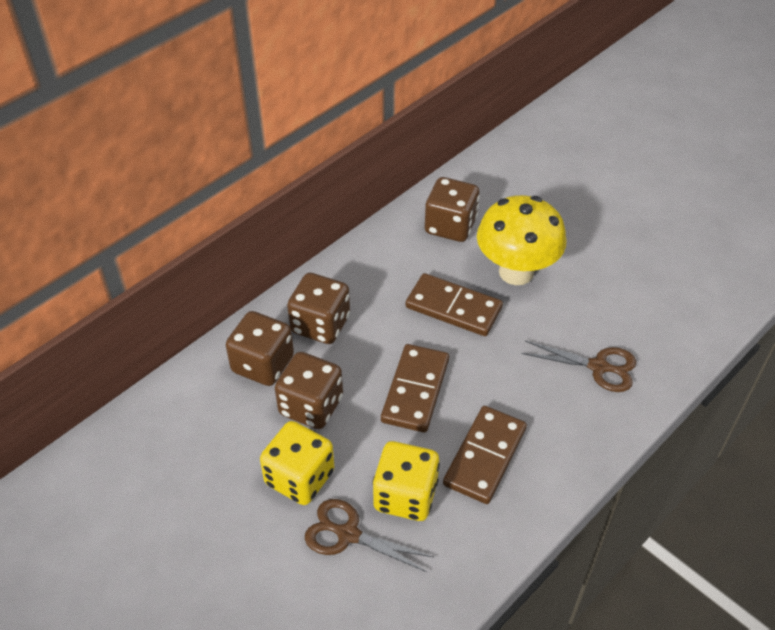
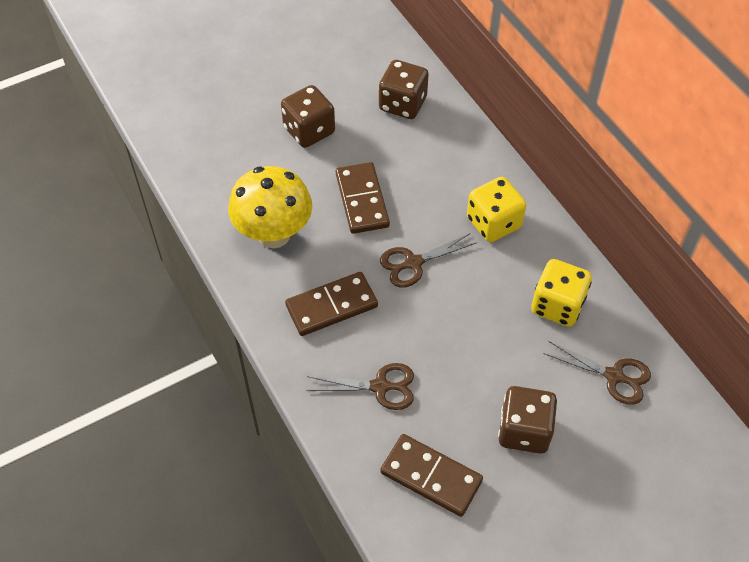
brown dice: 4 -> 3
brown scissors: 2 -> 3

